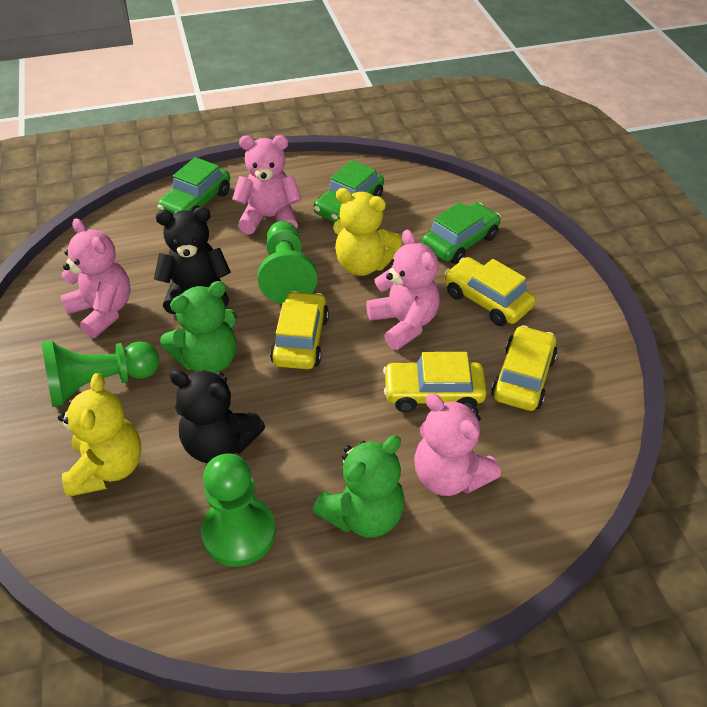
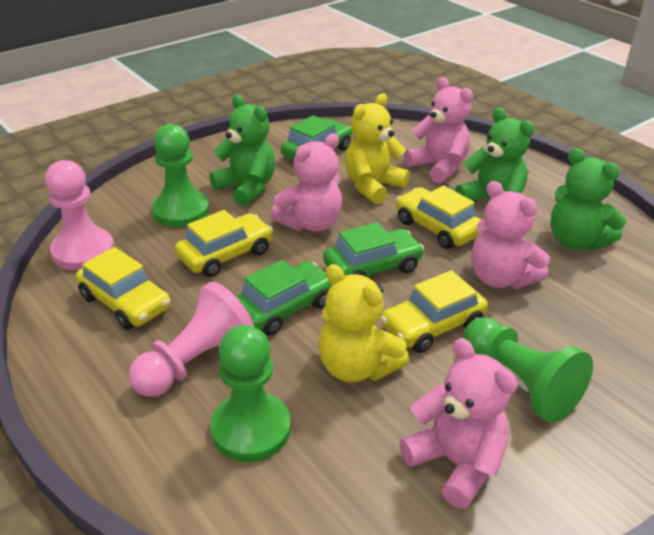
black teddy bear: 2 -> 0
green teddy bear: 2 -> 3
pink pawn: 0 -> 2

